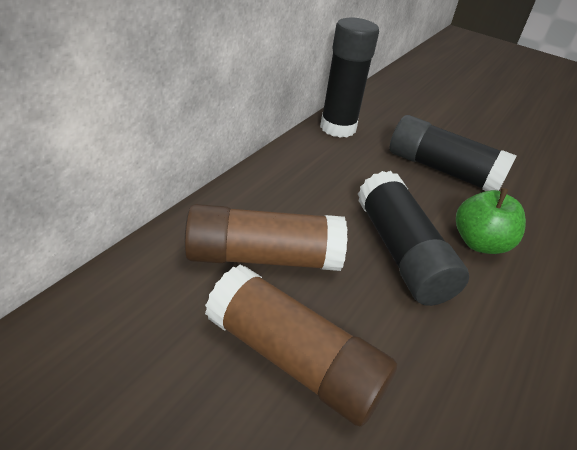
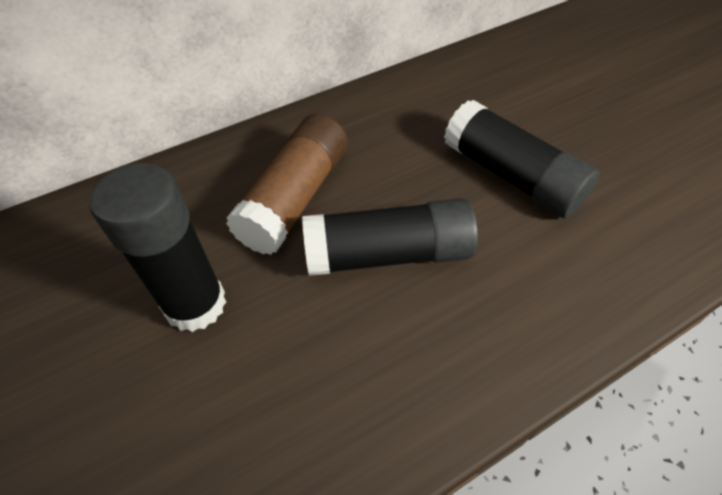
brown glue stick: 2 -> 1
green apple: 1 -> 0

